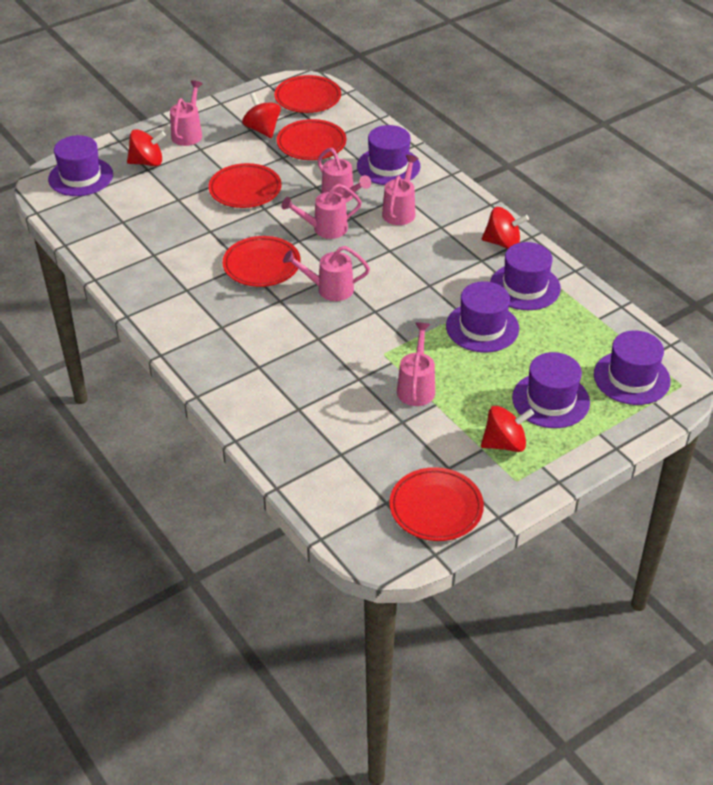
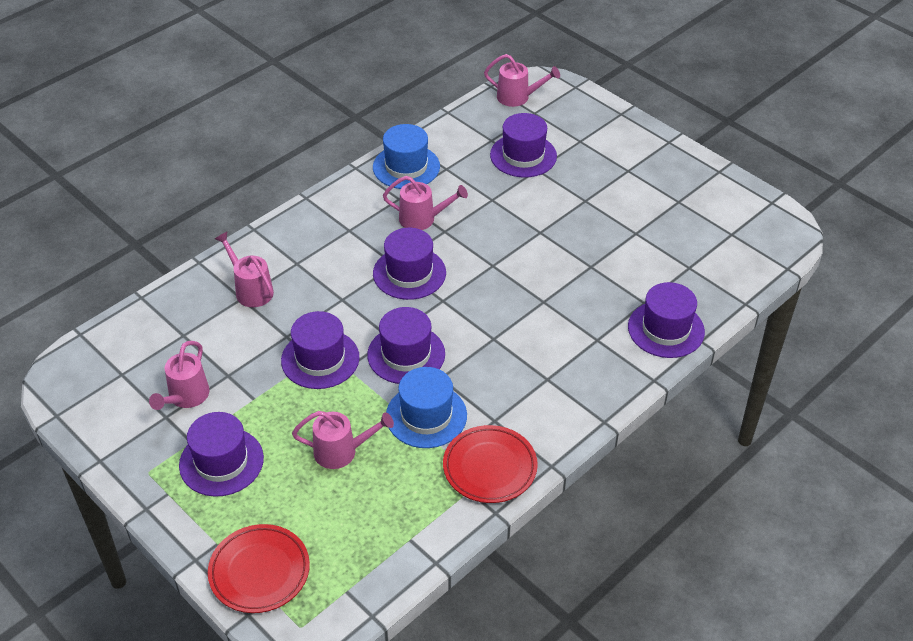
blue hat: 0 -> 2
pink watering can: 6 -> 5
red plate: 5 -> 2
red spinning top: 4 -> 0

